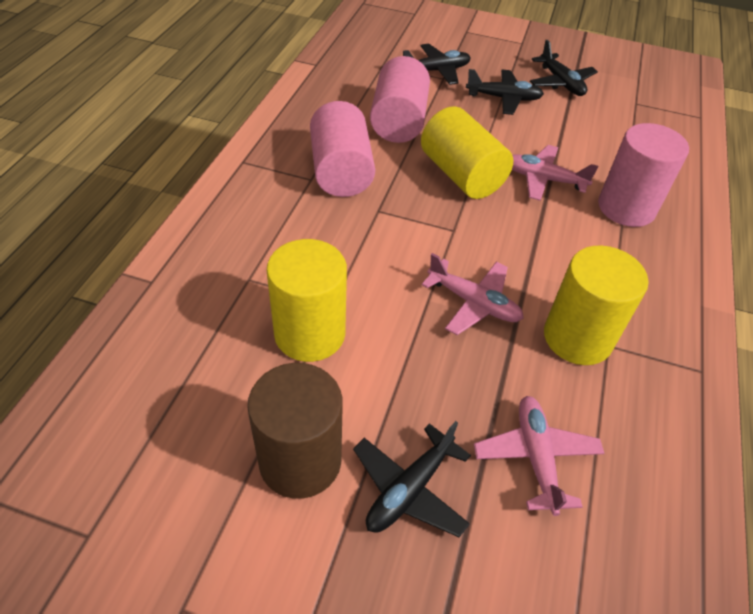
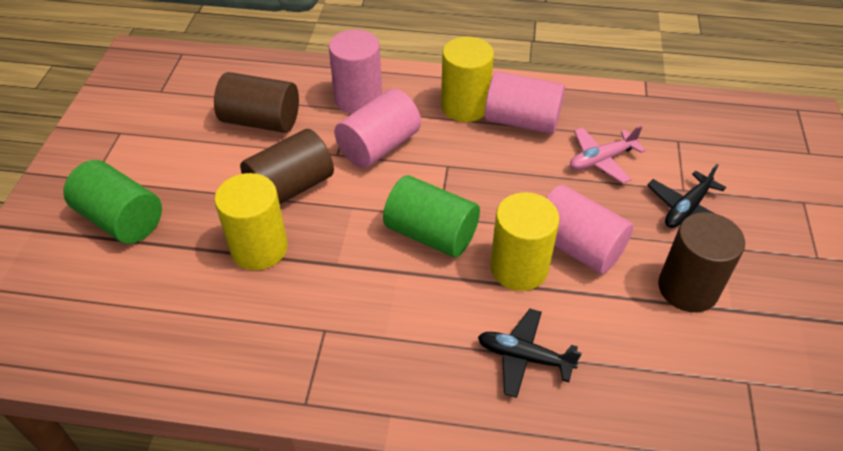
black plane: 4 -> 2
brown cylinder: 1 -> 3
green cylinder: 0 -> 2
pink cylinder: 3 -> 4
pink plane: 3 -> 1

